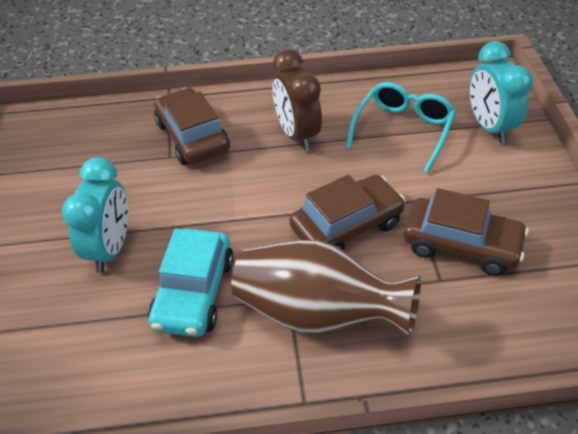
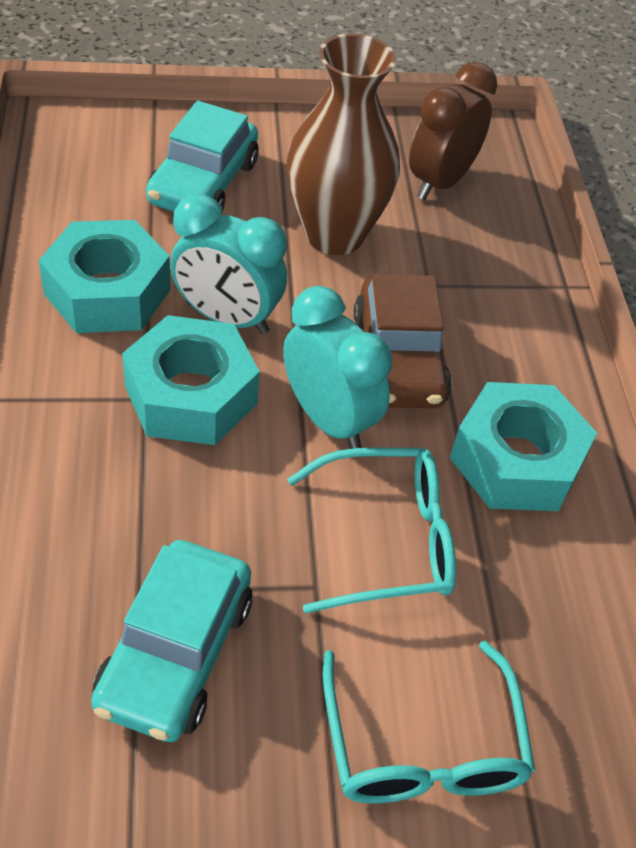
brown car: 3 -> 1
turquoise car: 1 -> 2
turquoise glasses: 1 -> 2
turquoise nut: 0 -> 3

